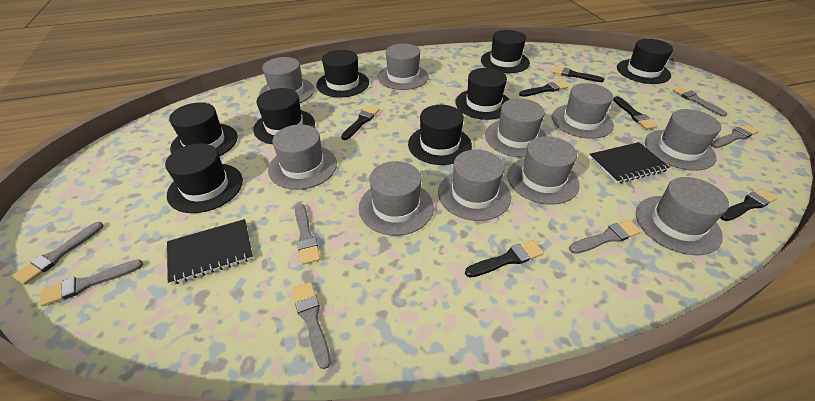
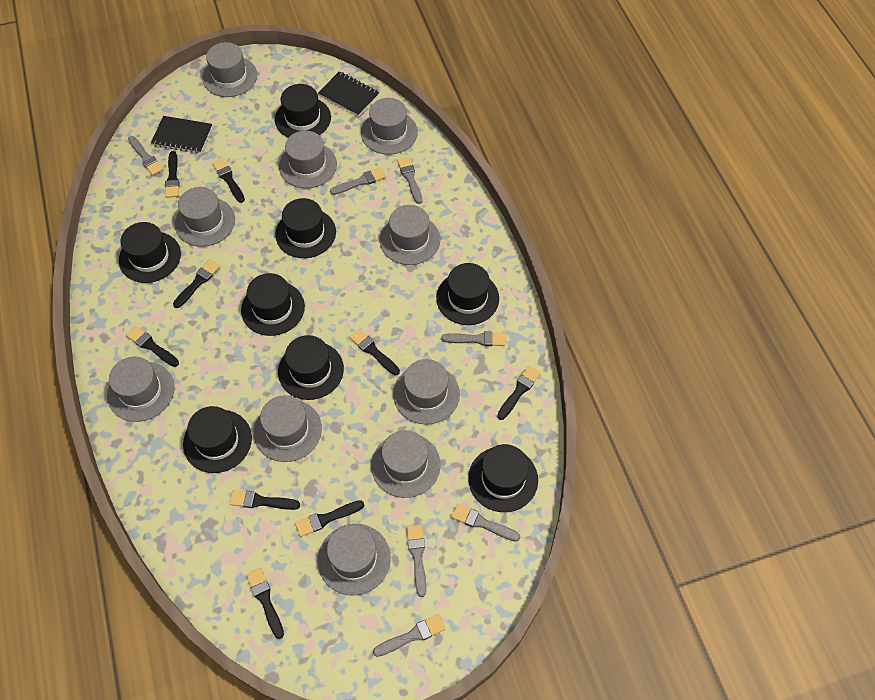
black brush: 6 -> 9

